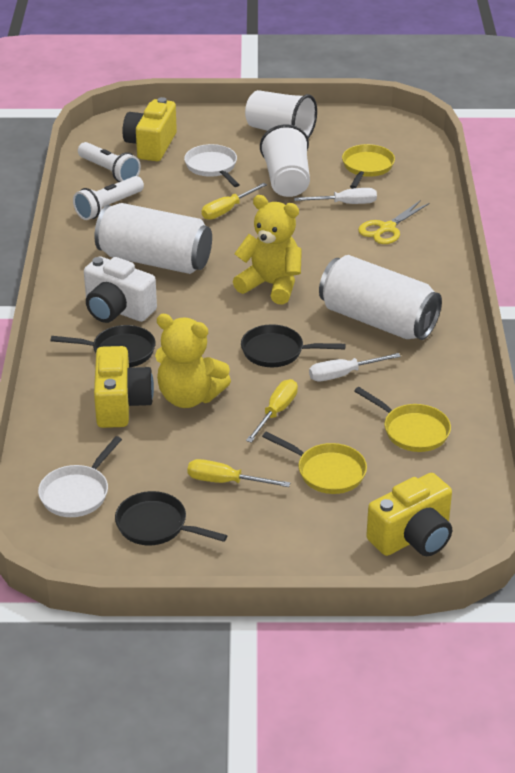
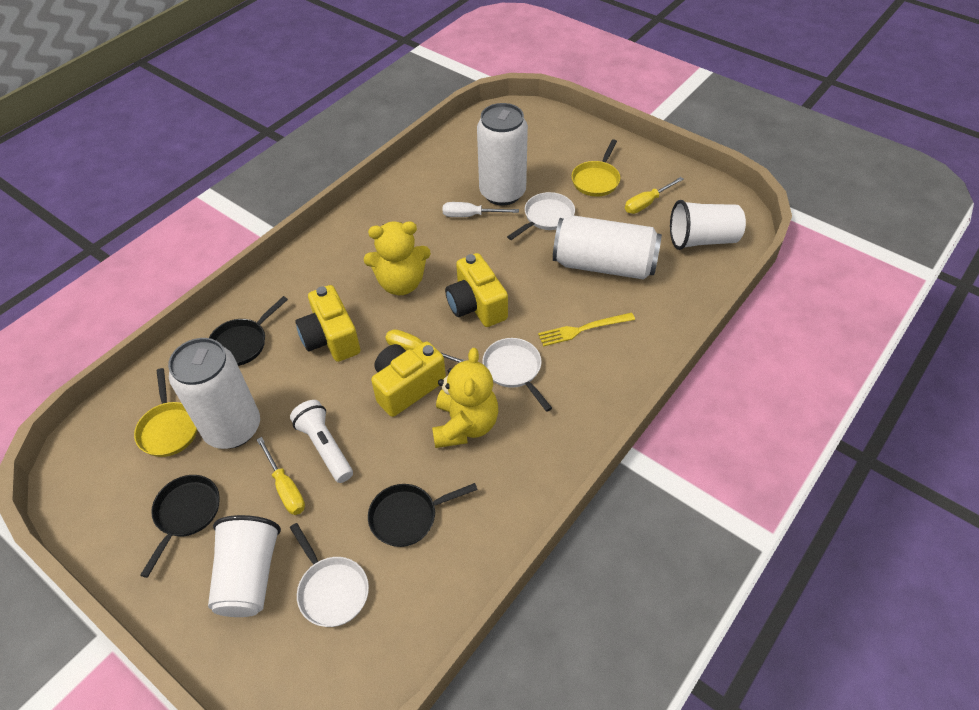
white camera: 1 -> 0
white can: 2 -> 3
white flashlight: 2 -> 1
white pan: 2 -> 3
white screwdriver: 2 -> 1
yellow fork: 0 -> 1
yellow pan: 3 -> 2
yellow scissors: 1 -> 0

